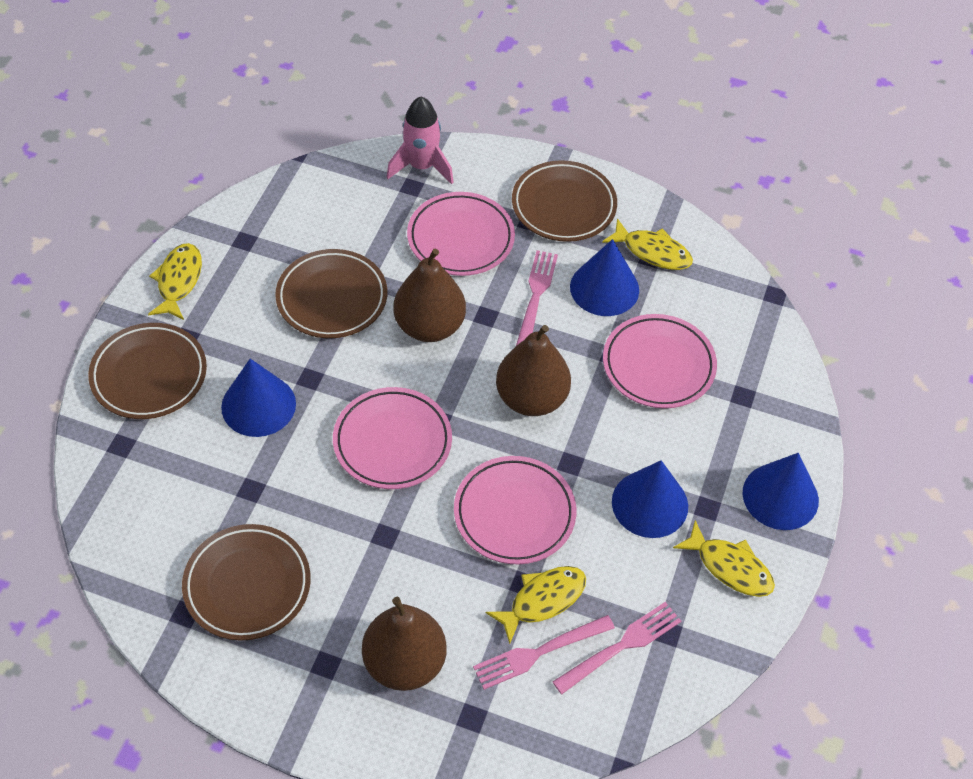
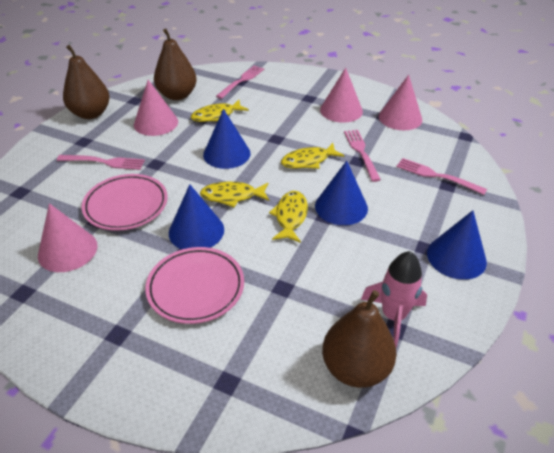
brown plate: 4 -> 0
pink cone: 0 -> 4
pink fork: 3 -> 4
pink plate: 4 -> 2

